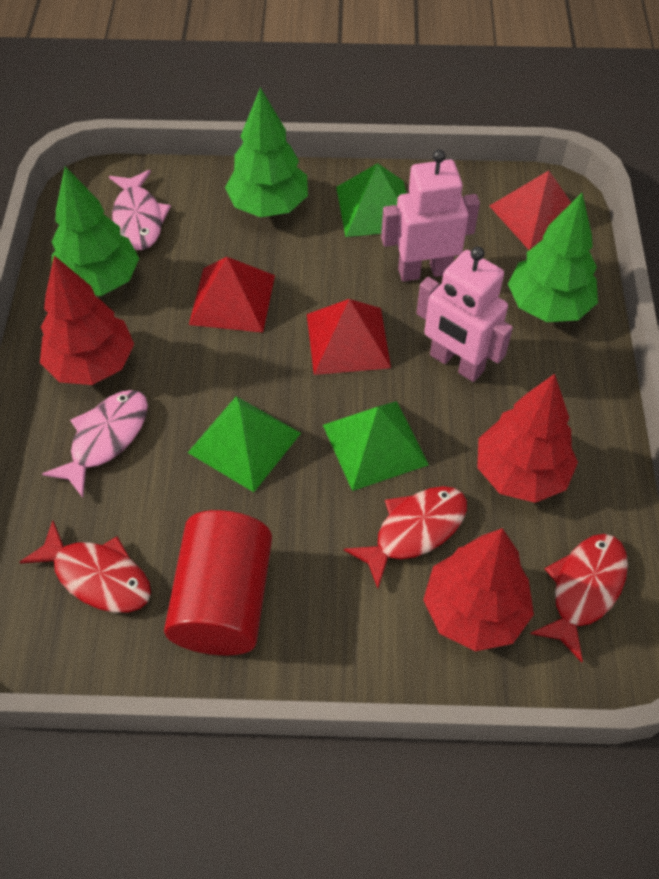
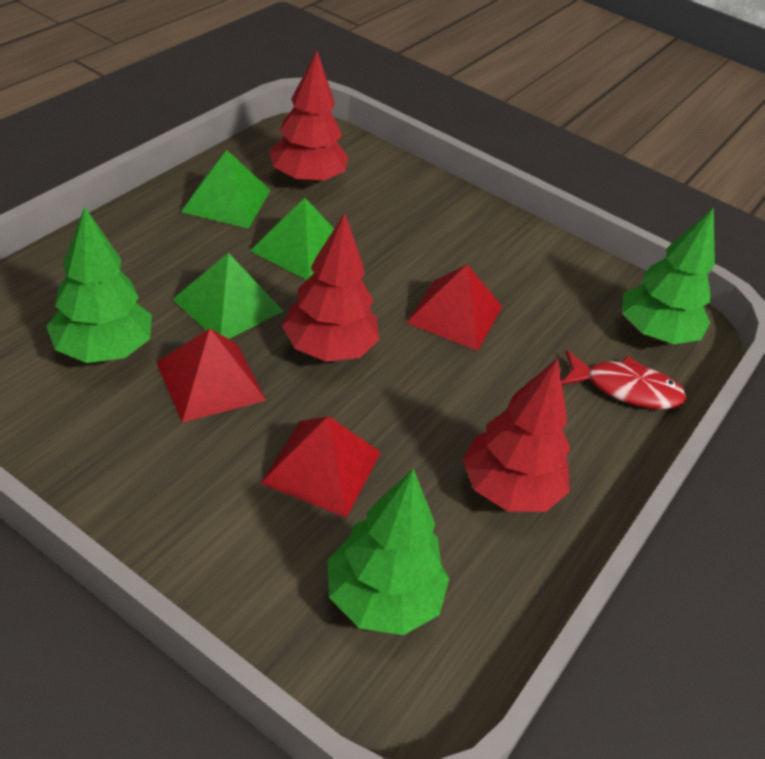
pink fish: 2 -> 0
pink robot: 2 -> 0
red cylinder: 1 -> 0
red fish: 3 -> 1

